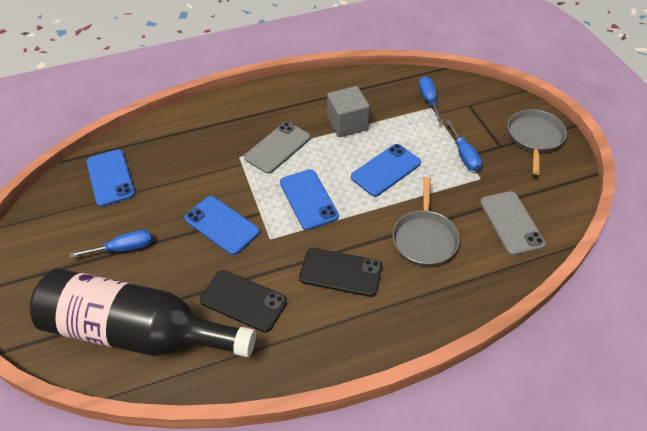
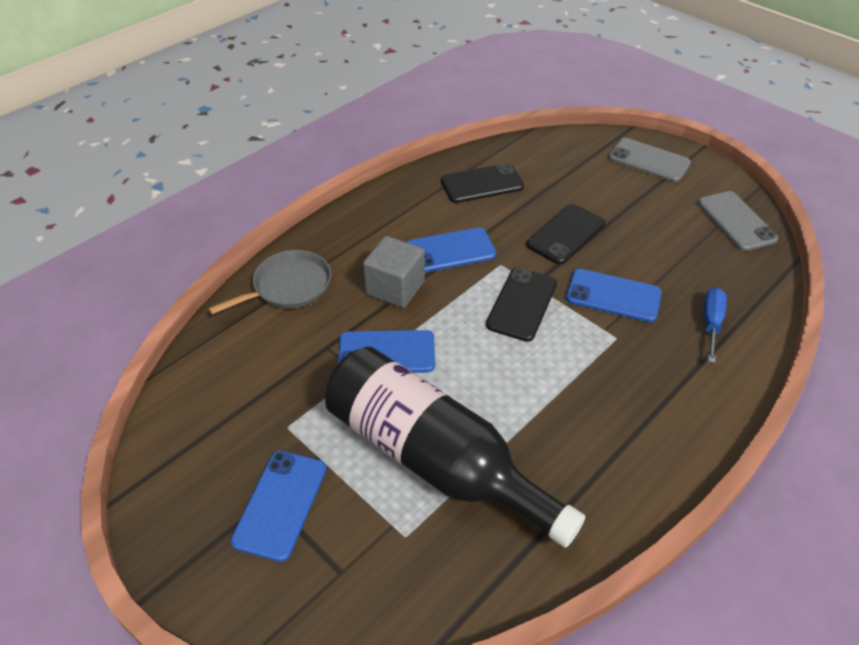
black phone: 2 -> 3
blue screwdriver: 3 -> 1
grey pan: 2 -> 1

